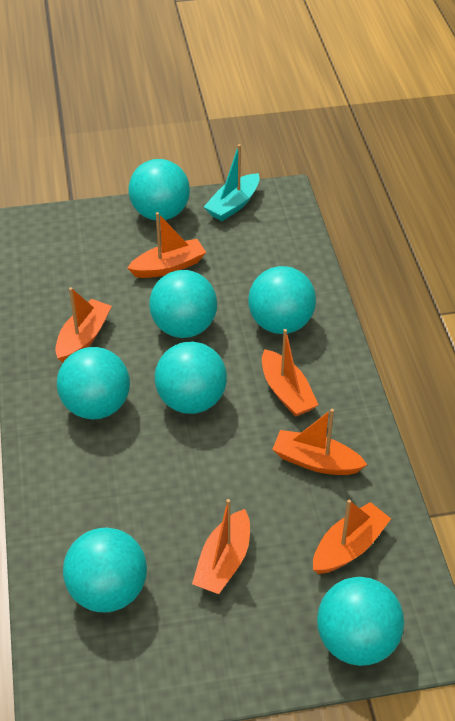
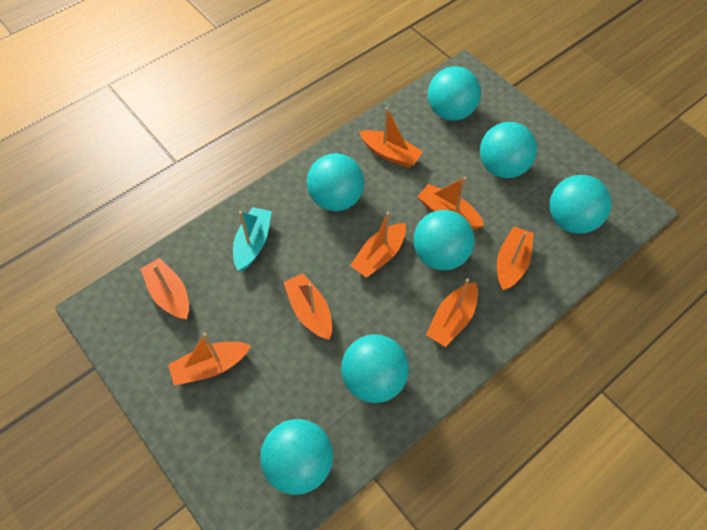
orange boat: 6 -> 8

